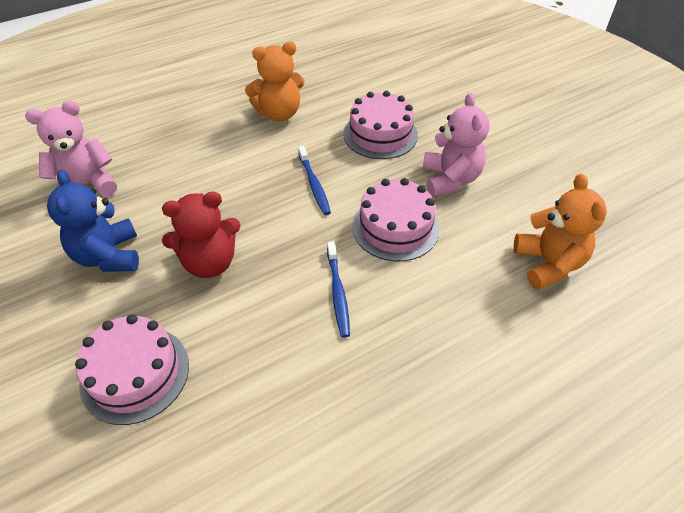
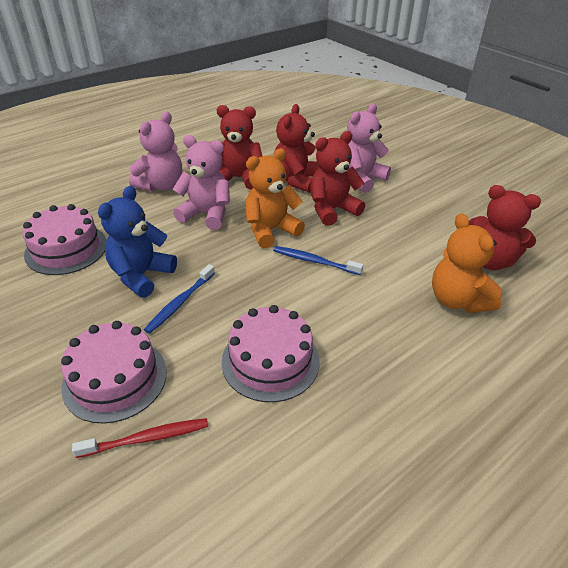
pink teddy bear: 2 -> 3
red teddy bear: 1 -> 4
red toothbrush: 0 -> 1

